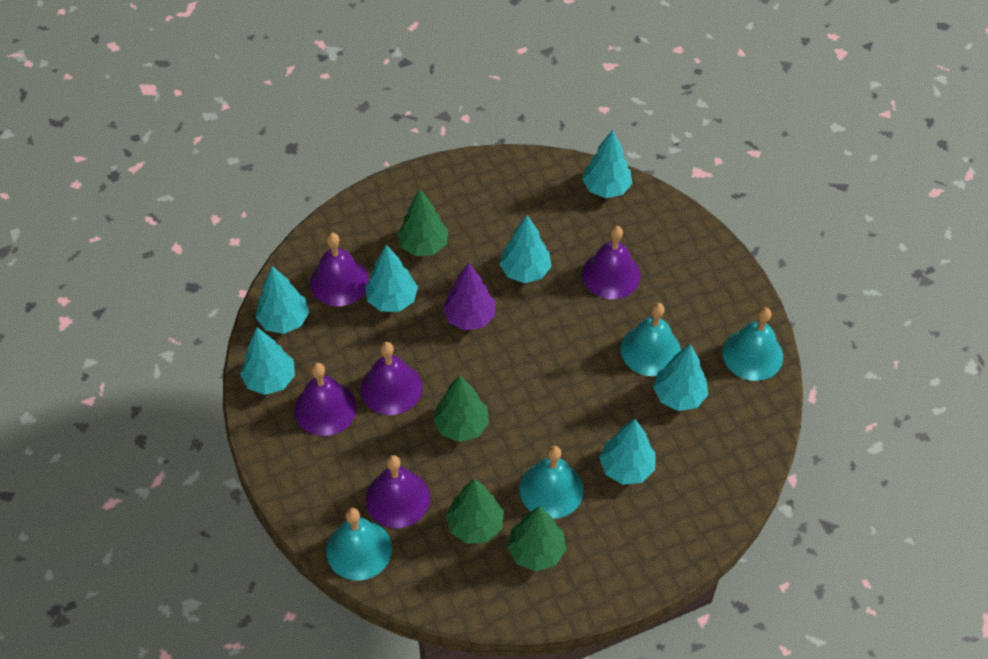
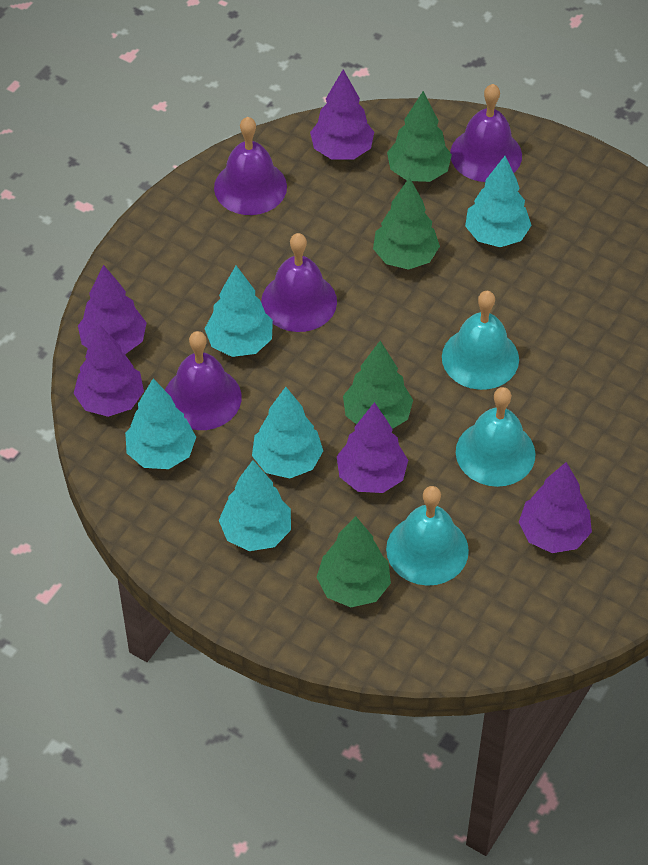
purple bell: 5 -> 4
purple tree: 1 -> 5
turquoise bell: 4 -> 3
turquoise tree: 7 -> 5

